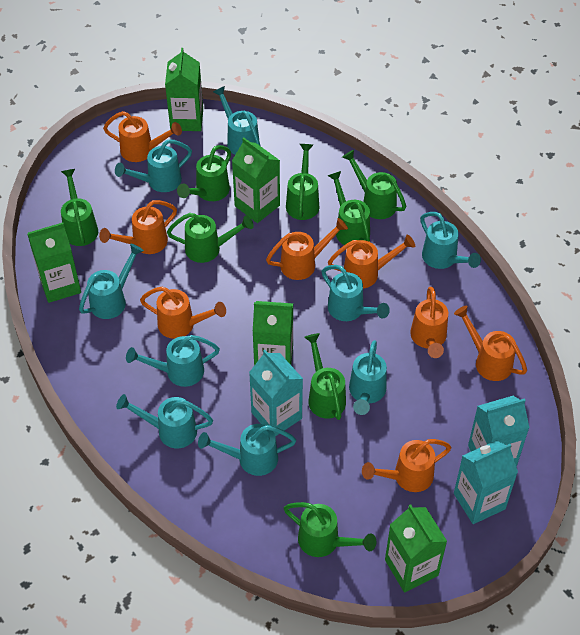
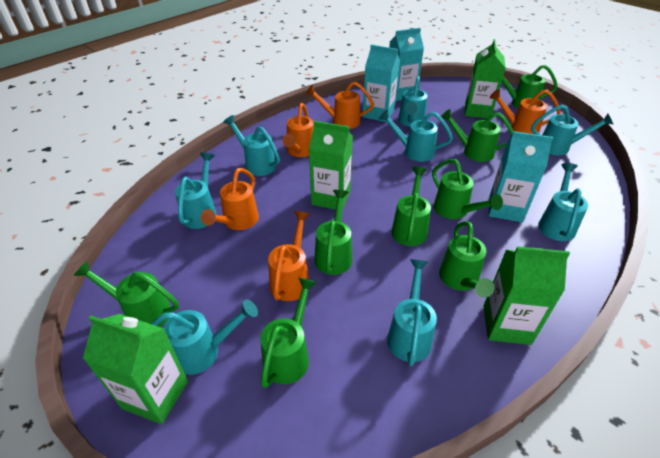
green carton: 5 -> 4
orange watering can: 8 -> 5
turquoise watering can: 9 -> 8

